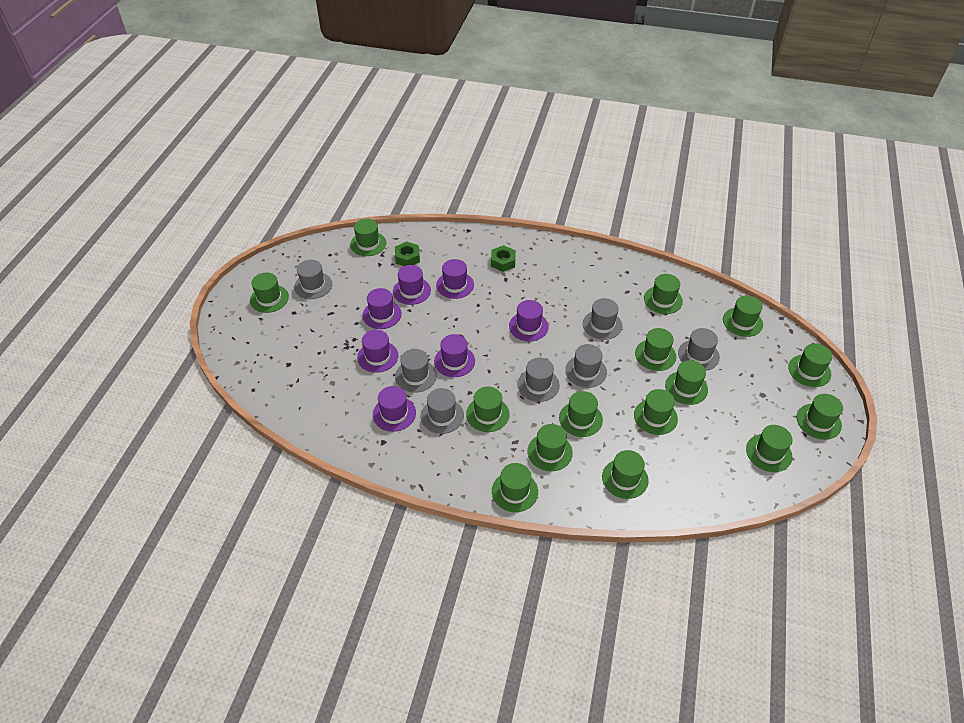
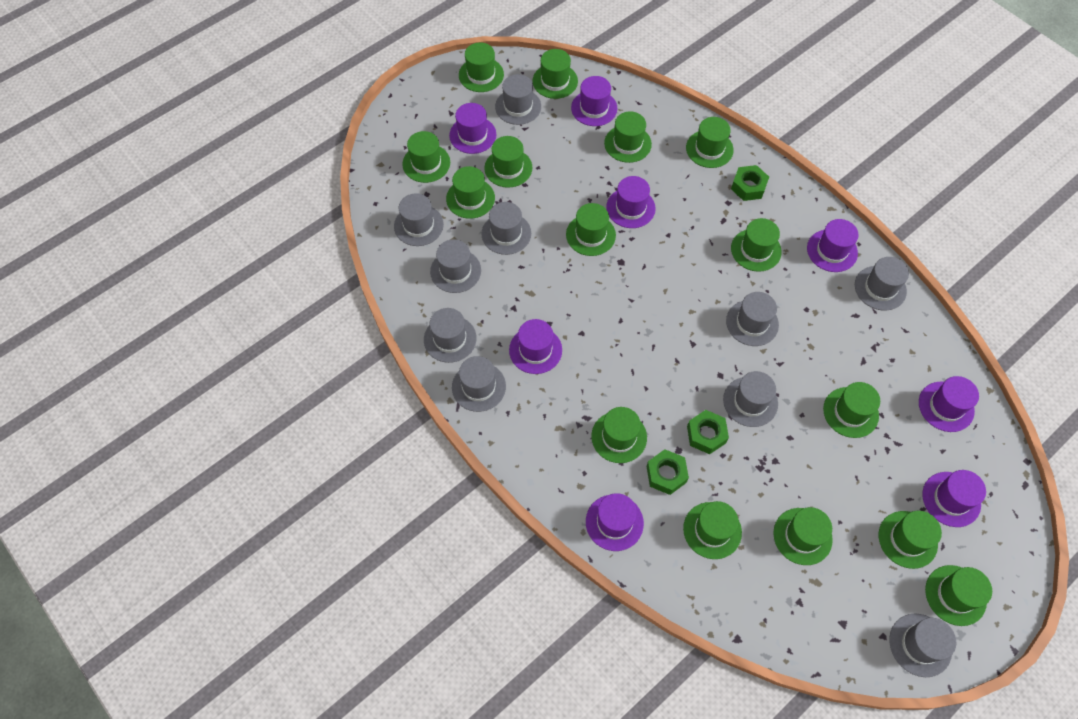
green nut: 2 -> 3
grey hat: 7 -> 10
purple hat: 7 -> 8

